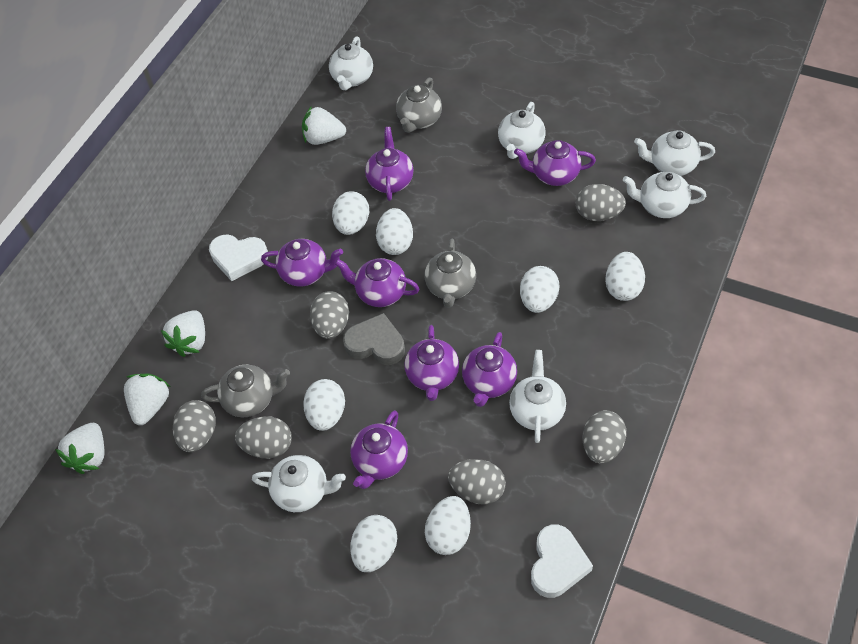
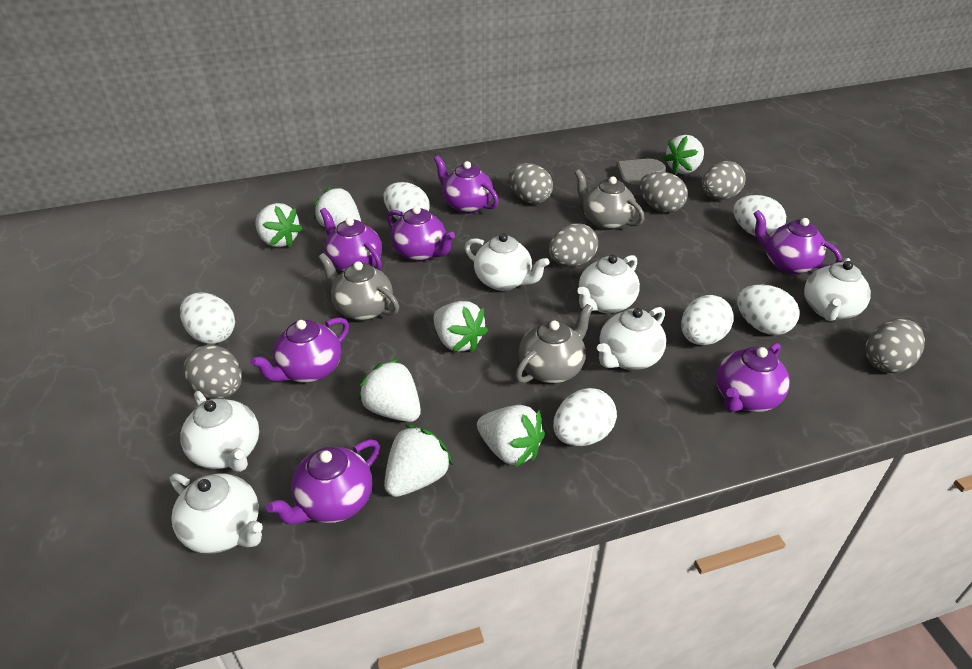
white egg: 7 -> 6
white heart: 2 -> 0
white strawberry: 4 -> 7

